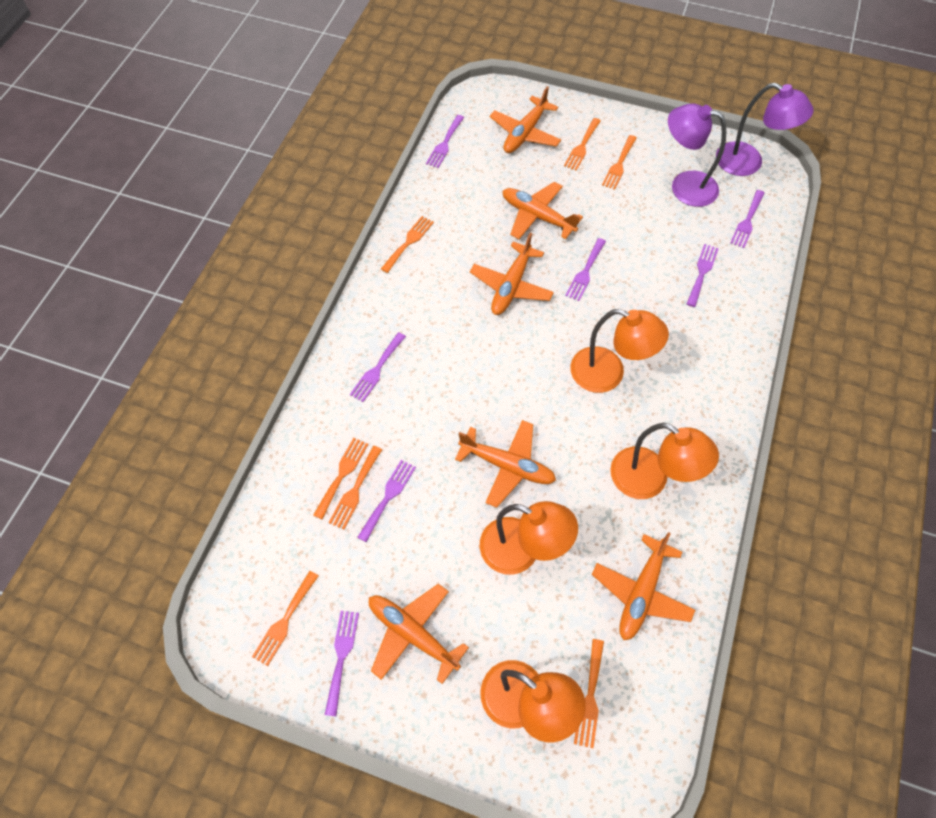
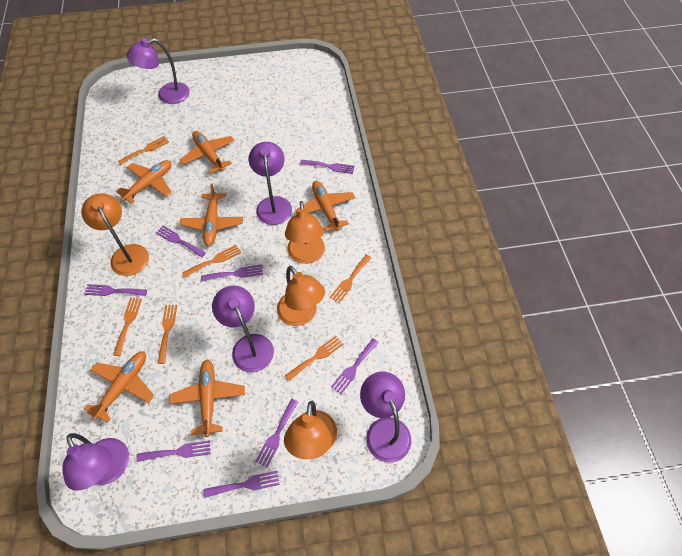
orange fork: 7 -> 6
purple fork: 7 -> 8
purple lamp: 2 -> 5

